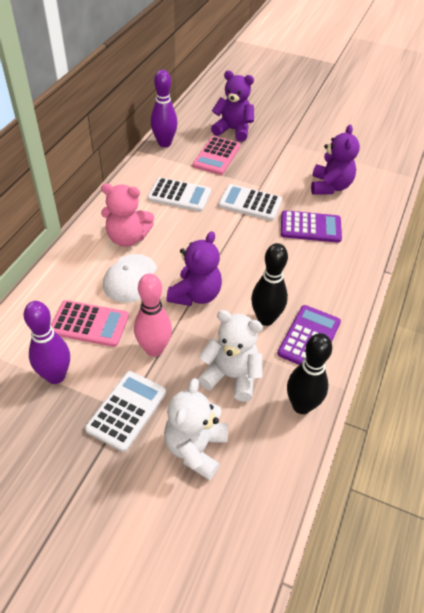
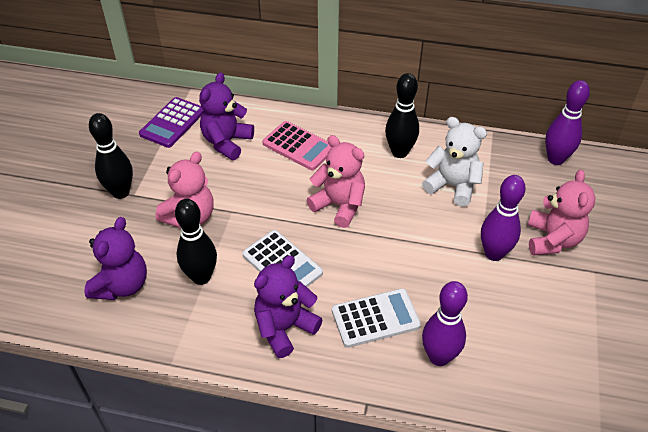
black bowling pin: 2 -> 3
pink bowling pin: 1 -> 0
pink calculator: 2 -> 1
pink teddy bear: 1 -> 3
purple bowling pin: 2 -> 3
purple calculator: 2 -> 1
white calculator: 3 -> 2
white cap: 1 -> 0
white teddy bear: 2 -> 1

